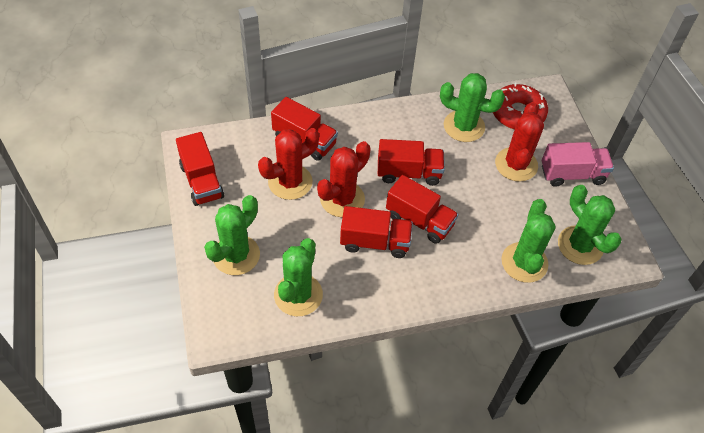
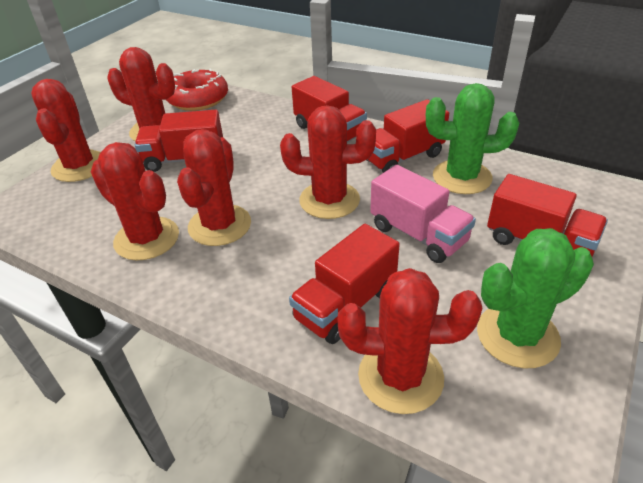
green cactus: 5 -> 2
red cactus: 3 -> 6

